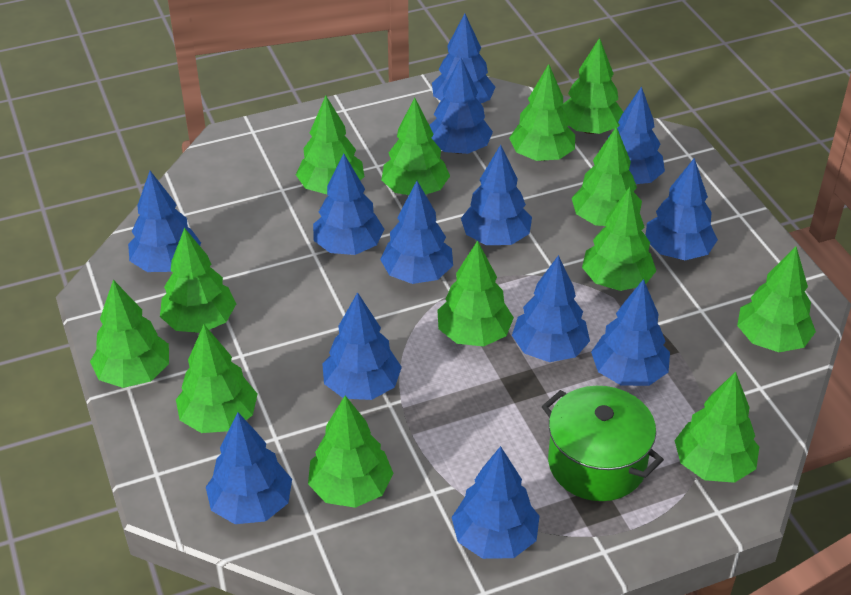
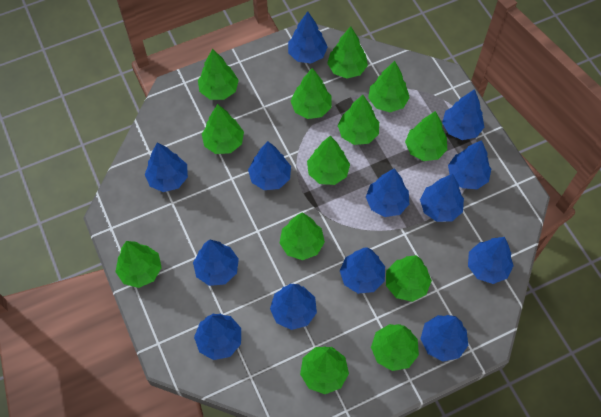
green pot: 1 -> 0

